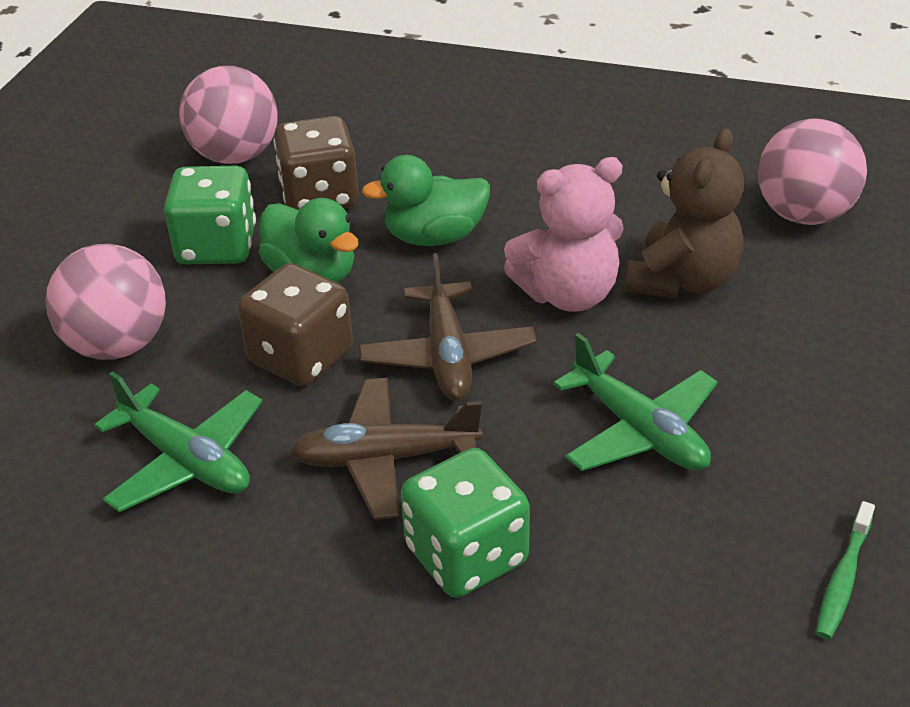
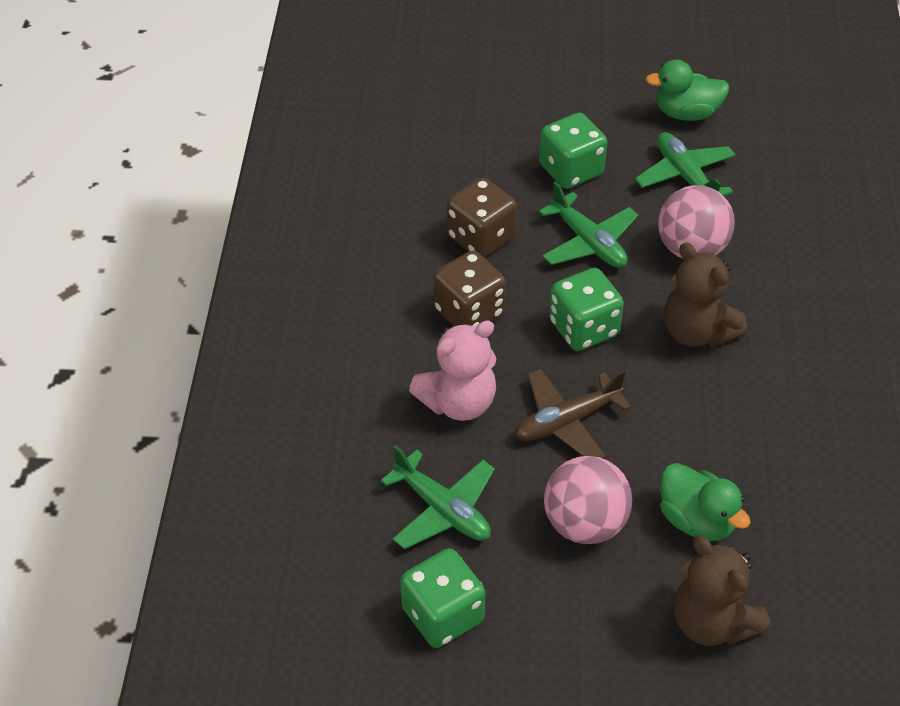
brown plane: 2 -> 1
brown teddy bear: 1 -> 2
green dice: 2 -> 3
green plane: 2 -> 3
green toothbrush: 1 -> 0
pink ball: 3 -> 2

